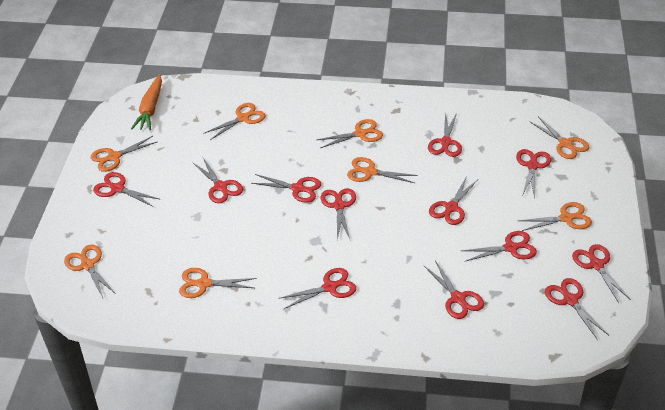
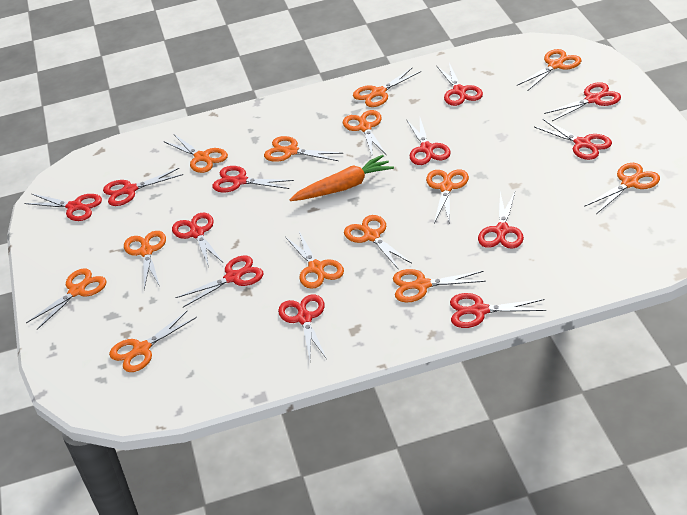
orange scissors: 8 -> 13

